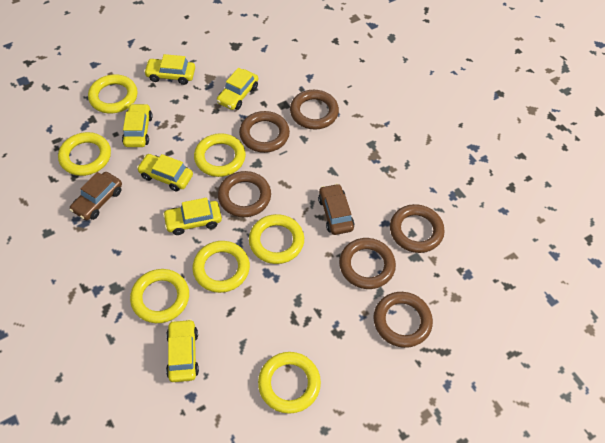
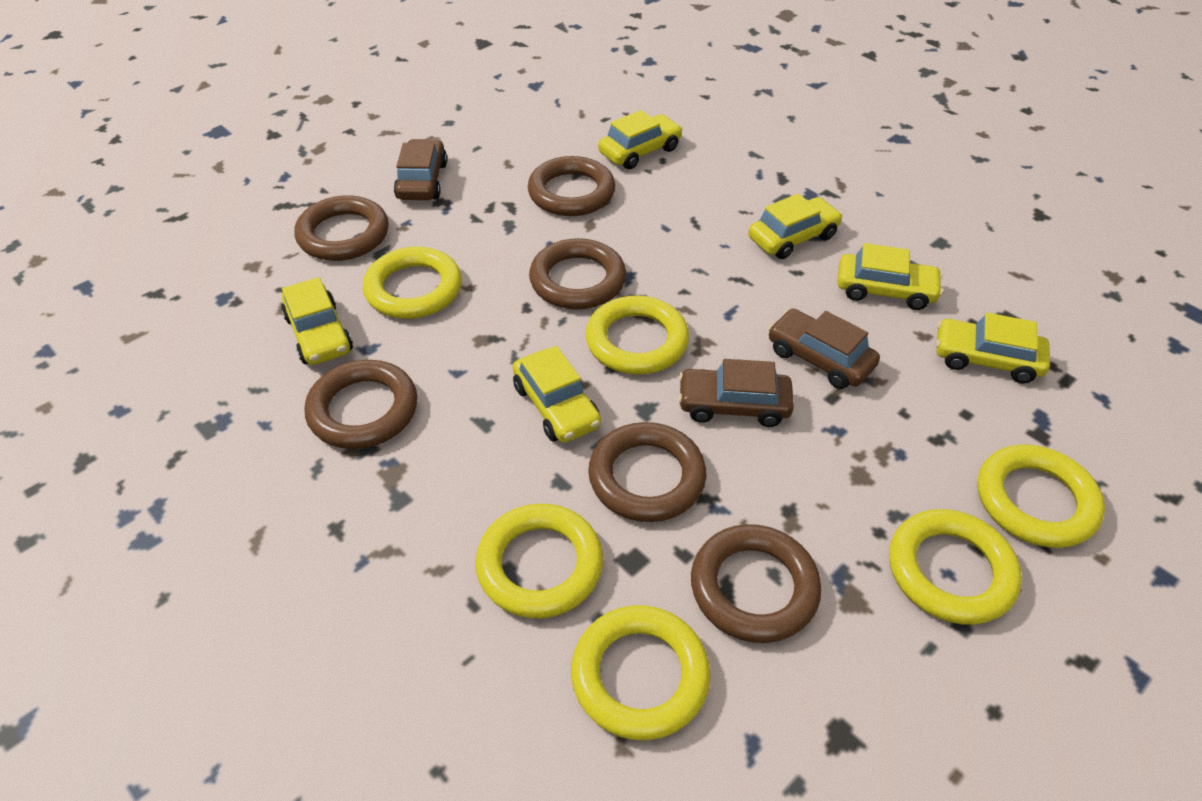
brown car: 2 -> 3
yellow ring: 7 -> 6

